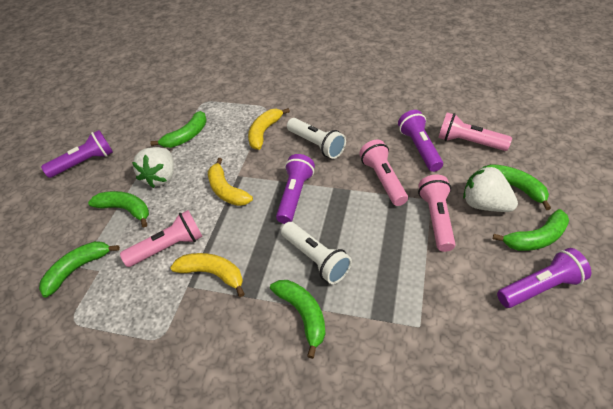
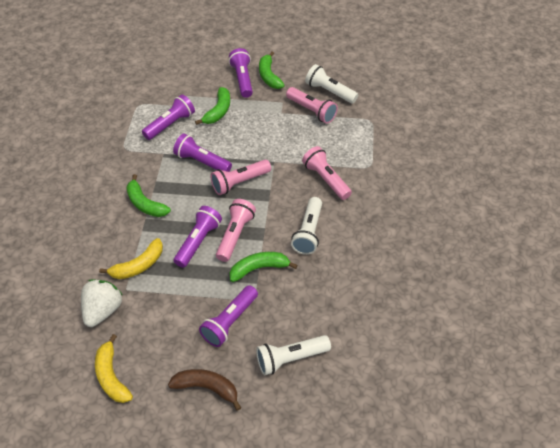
brown banana: 0 -> 1
green banana: 6 -> 4
purple flashlight: 4 -> 5
white flashlight: 2 -> 3
white strawberry: 2 -> 1
yellow banana: 3 -> 2

